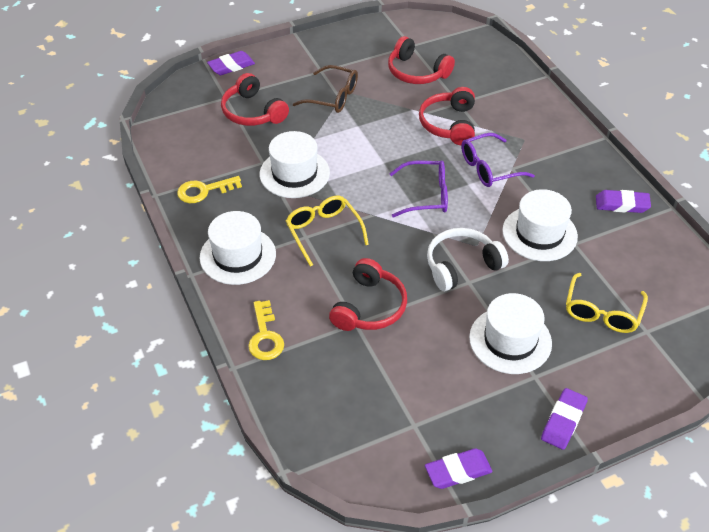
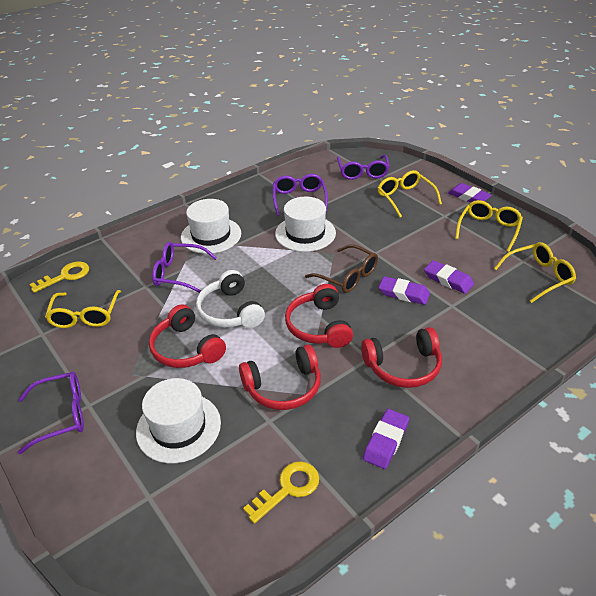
purple glasses: 2 -> 4
white hat: 4 -> 3
yellow glasses: 2 -> 4

